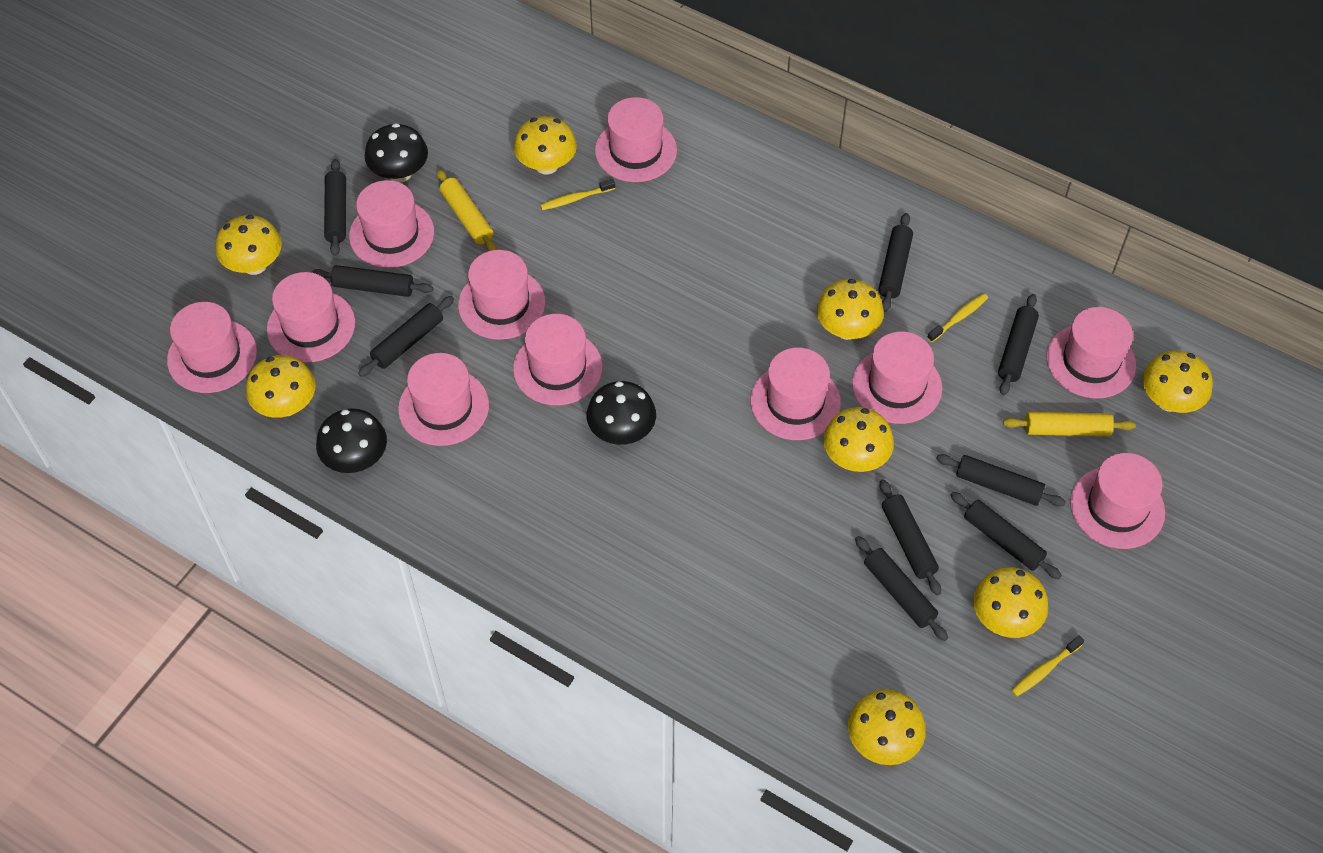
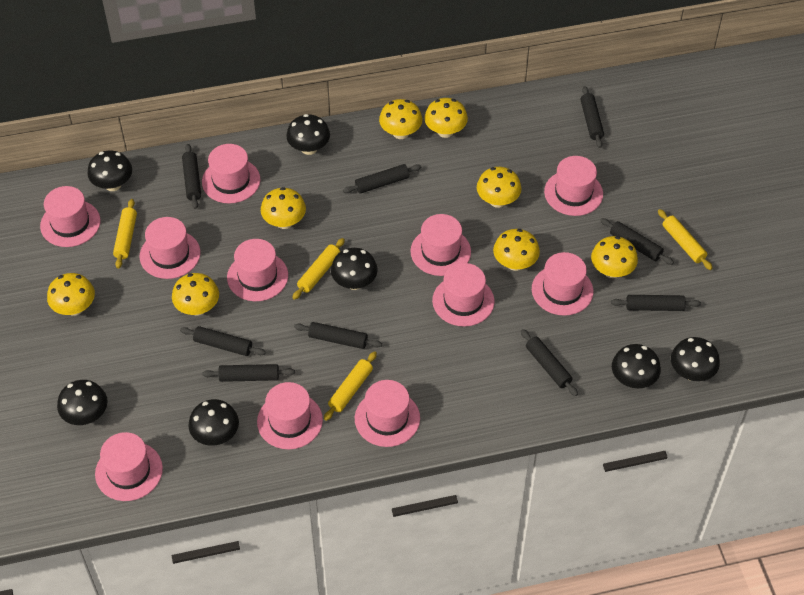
black mushroom: 3 -> 7
yellow rolling pin: 2 -> 4
yellow toothbrush: 3 -> 0

